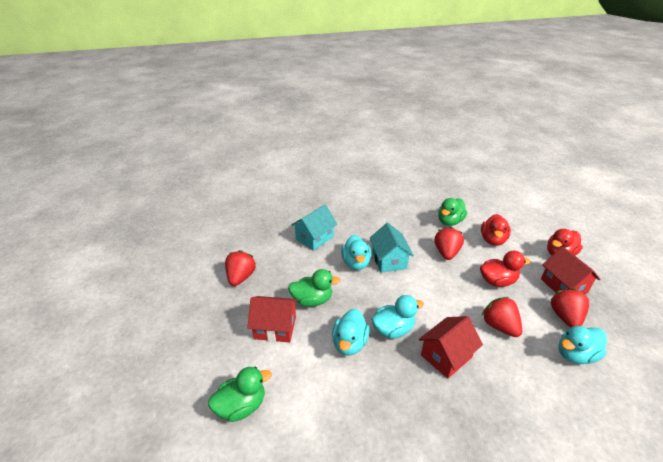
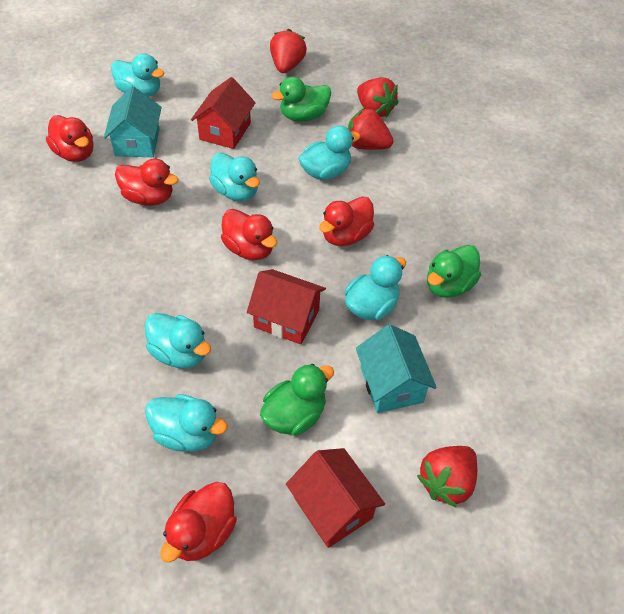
red duck: 3 -> 5
turquoise duck: 4 -> 6

